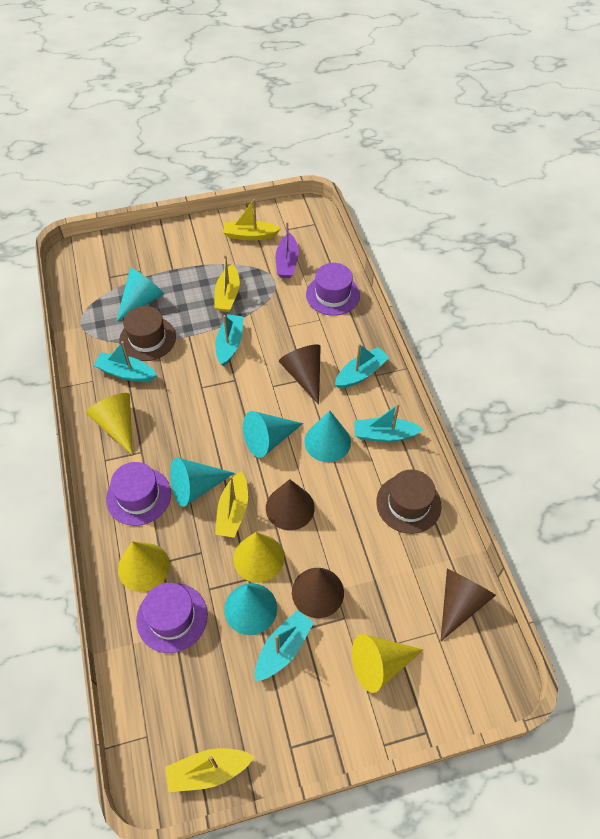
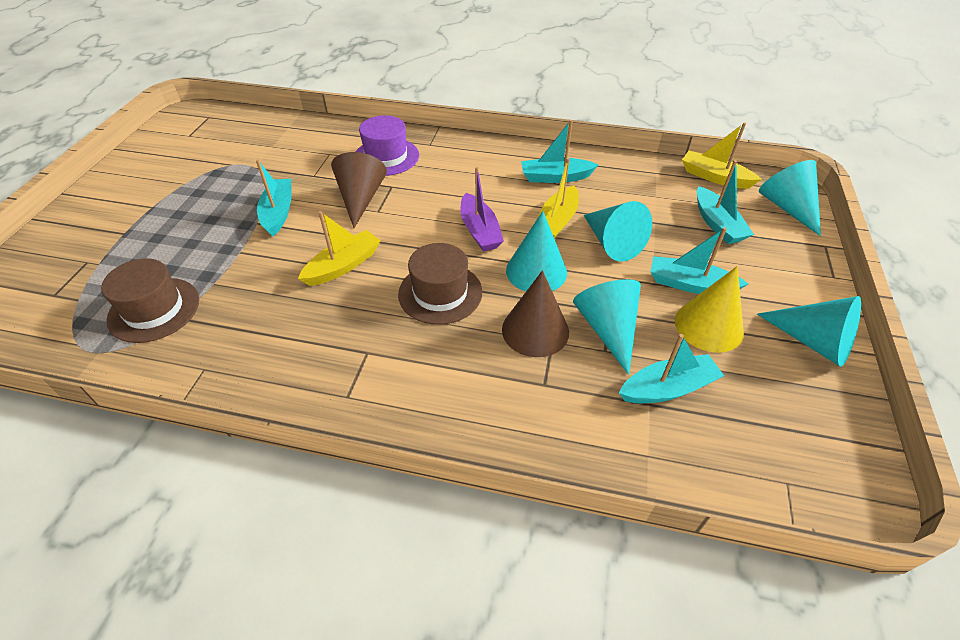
brown cone: 4 -> 2
purple hat: 3 -> 1
yellow boat: 4 -> 3
yellow cone: 4 -> 1

